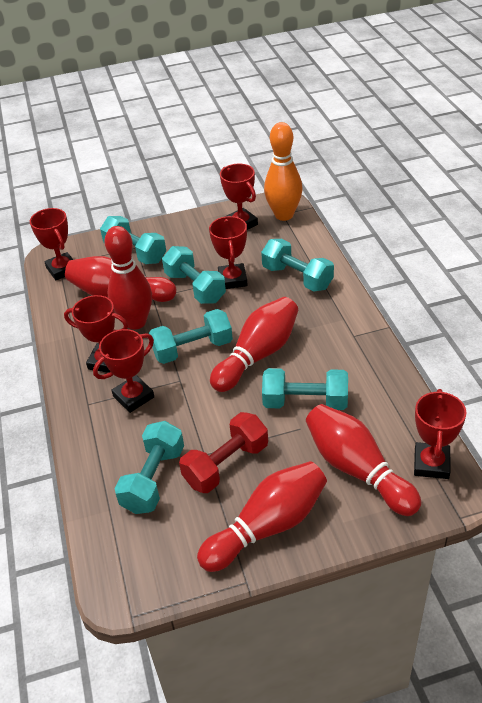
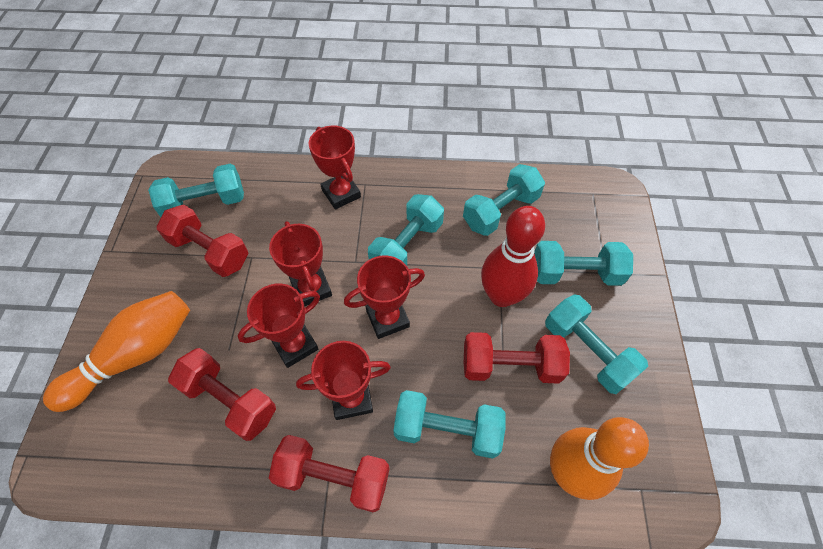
orange bowling pin: 1 -> 2
red bowling pin: 5 -> 1
red dumbbell: 1 -> 4
red trophy: 6 -> 5

